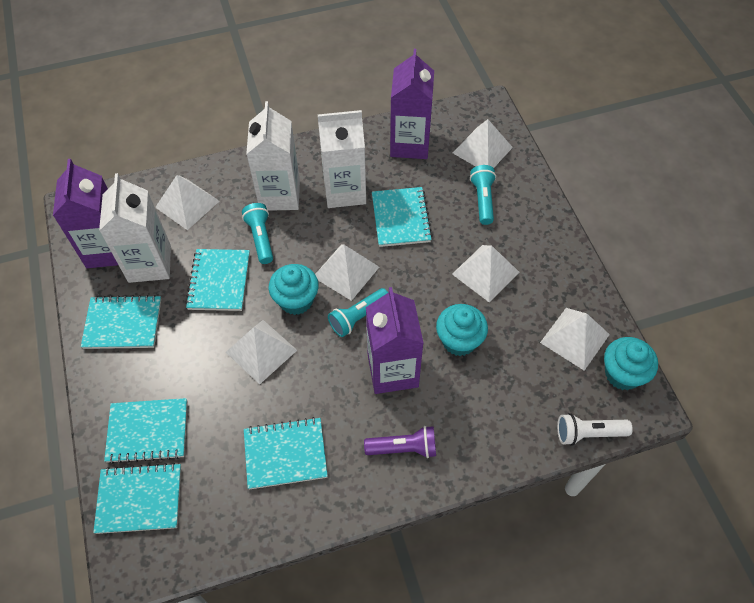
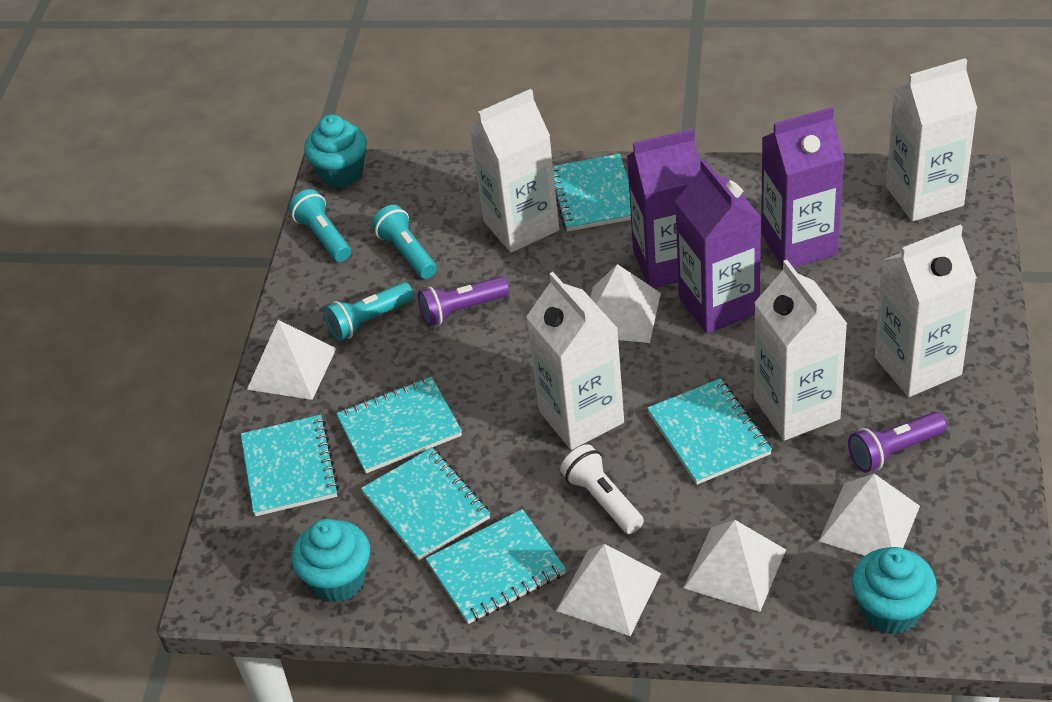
purple flashlight: 1 -> 2
white carton: 3 -> 5
white pyramid: 6 -> 5

